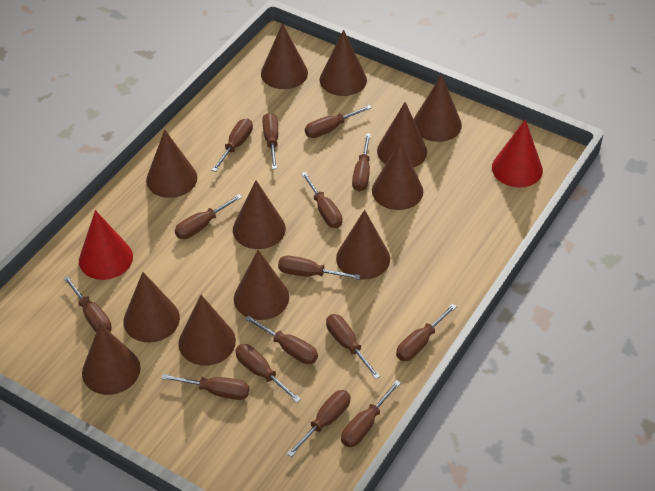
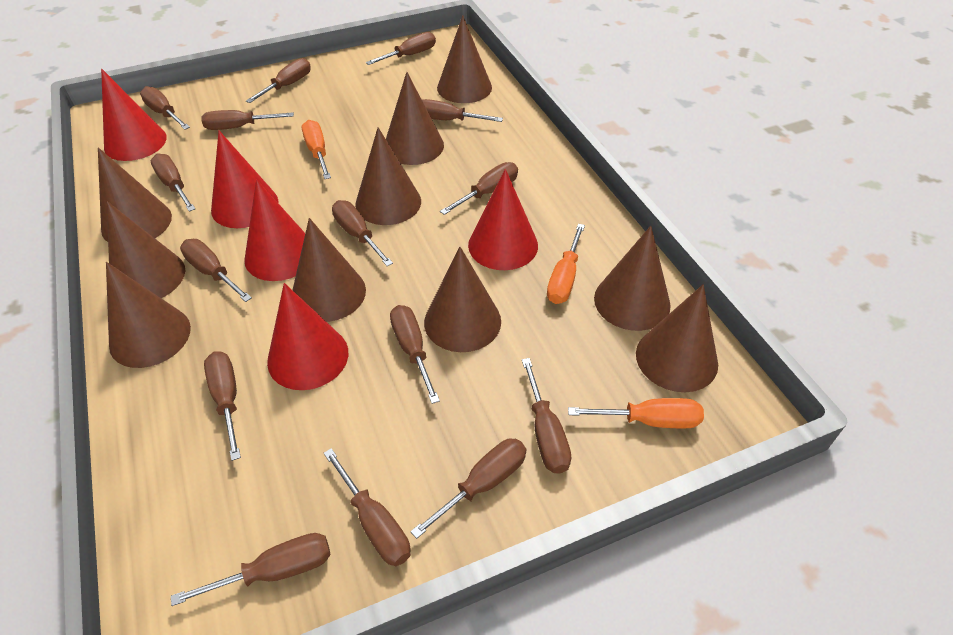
brown cone: 12 -> 10
orange screwdriver: 0 -> 3
red cone: 2 -> 5

